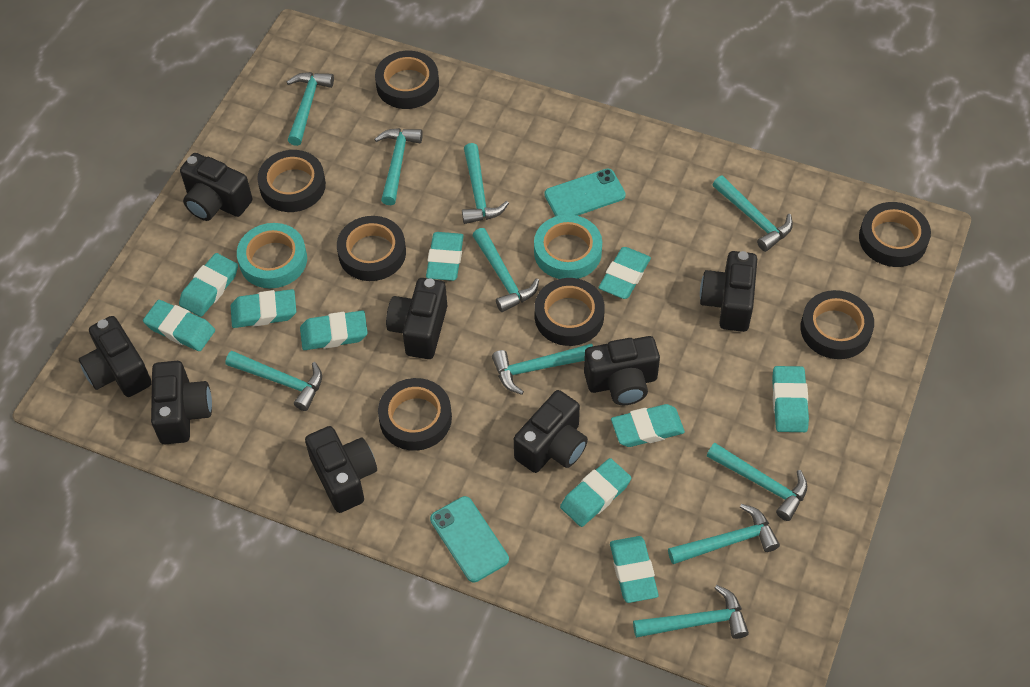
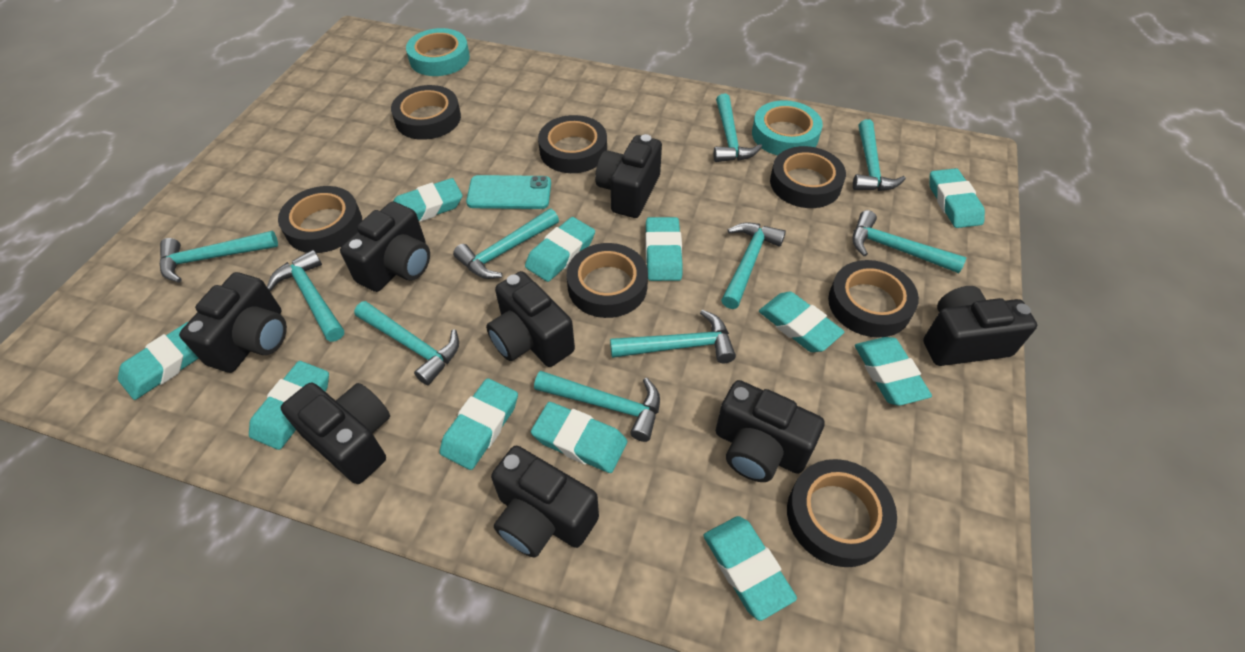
turquoise eraser: 10 -> 11
turquoise phone: 2 -> 1

